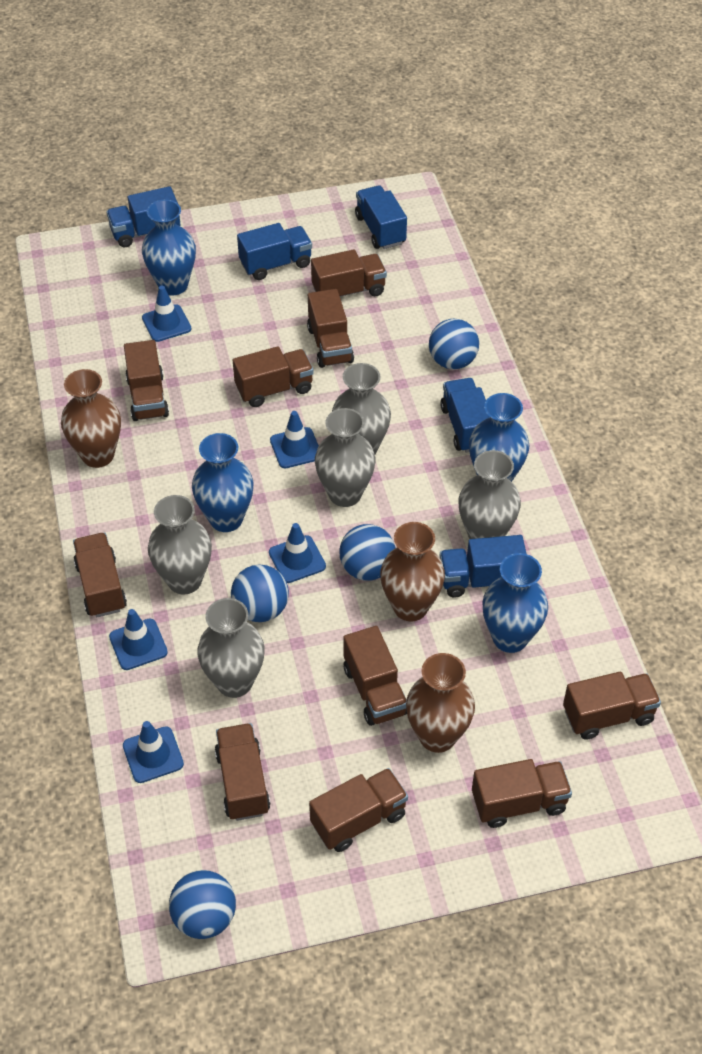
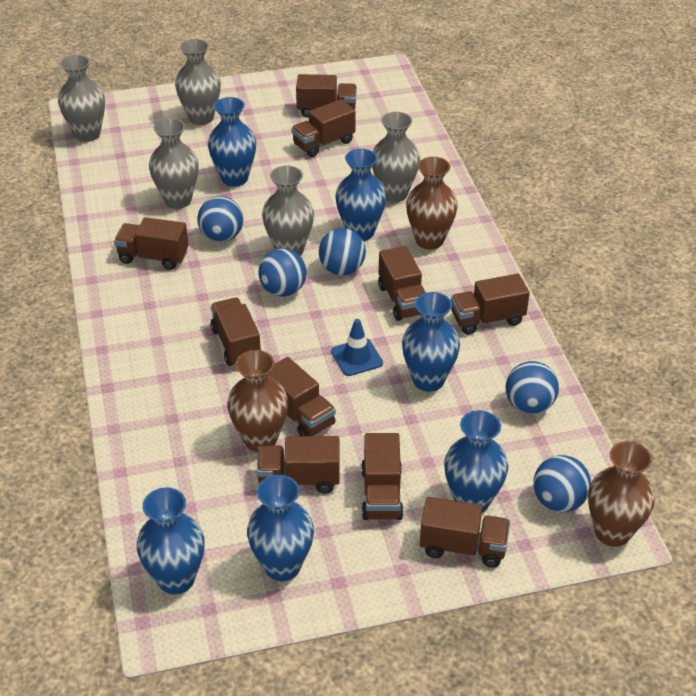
blue ball: 4 -> 5
blue traffic cone: 5 -> 1
blue truck: 5 -> 0
blue vase: 4 -> 6

